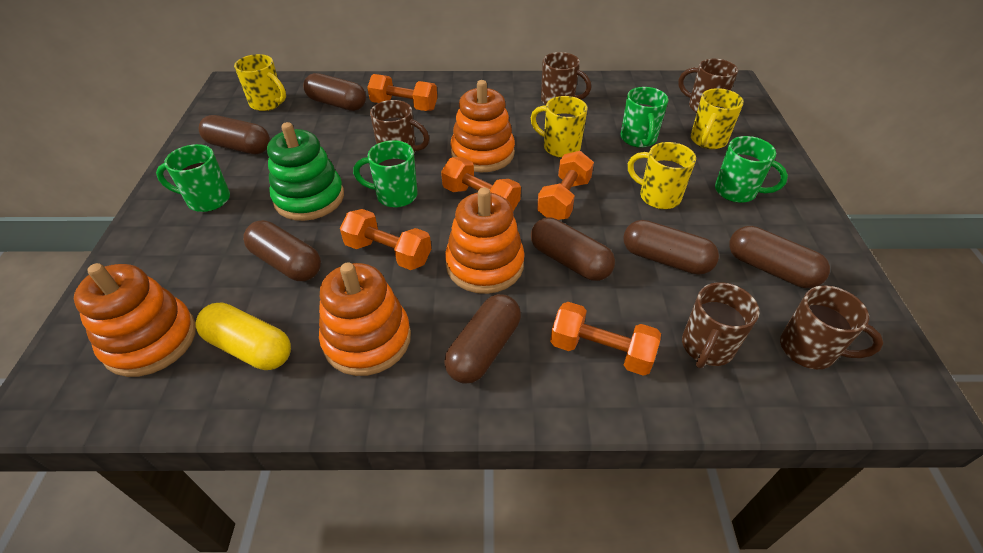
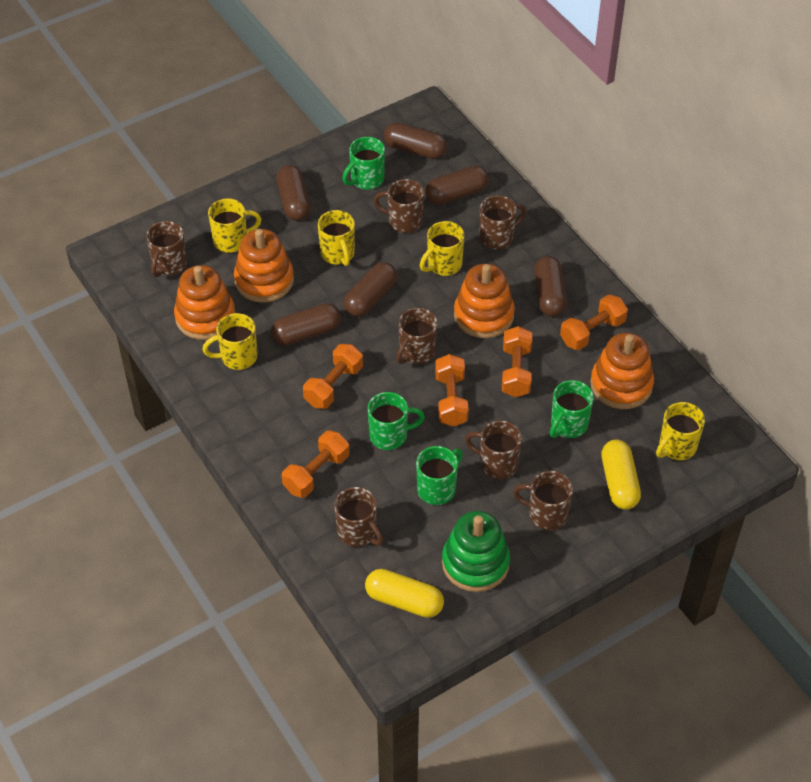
brown capsule: 7 -> 6
brown mug: 5 -> 7
yellow capsule: 1 -> 2
yellow mug: 4 -> 5

